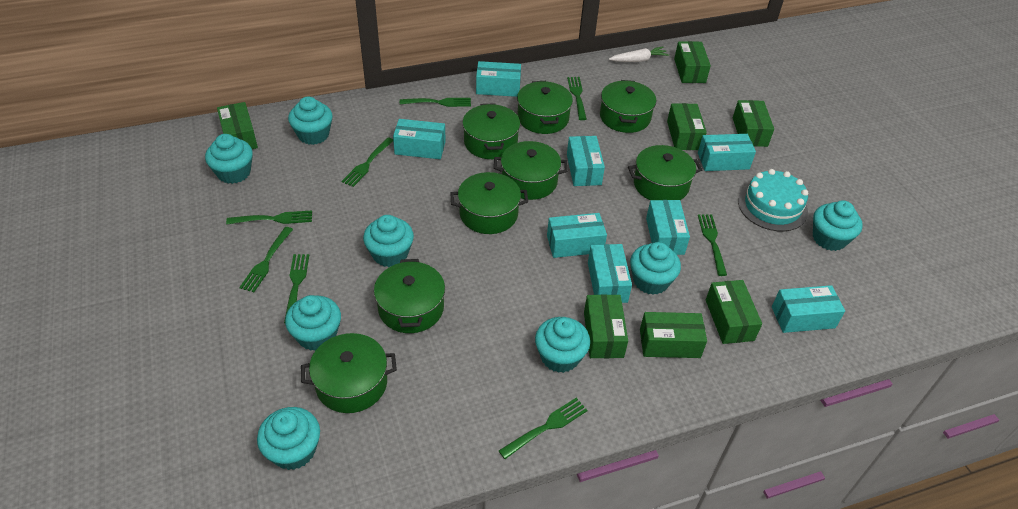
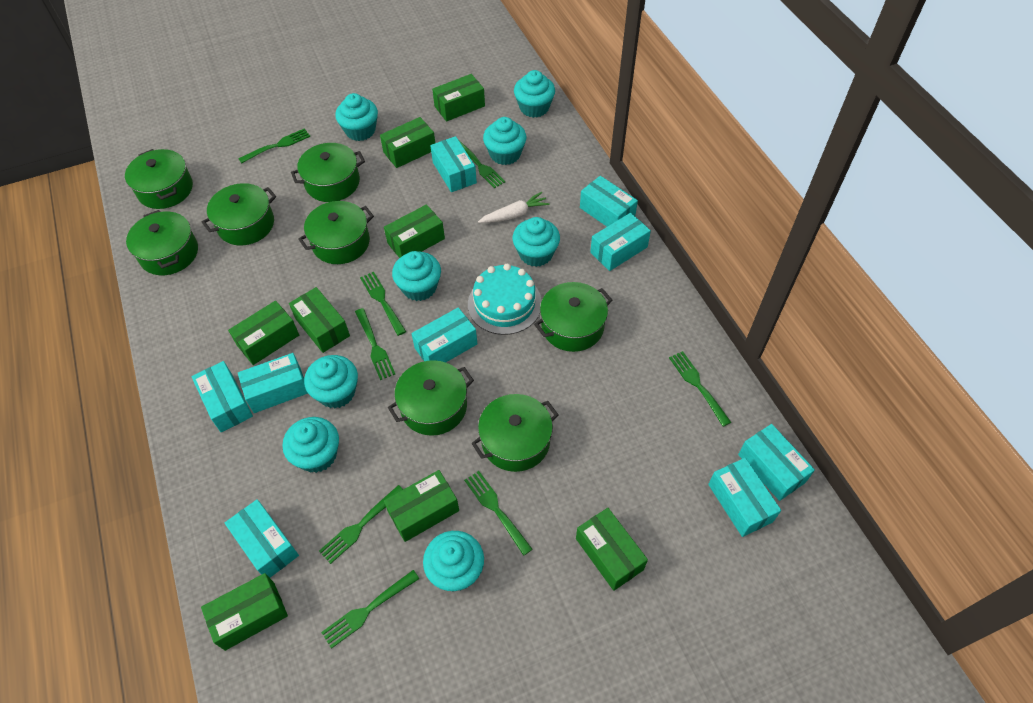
green box: 7 -> 8
turquoise box: 8 -> 9

